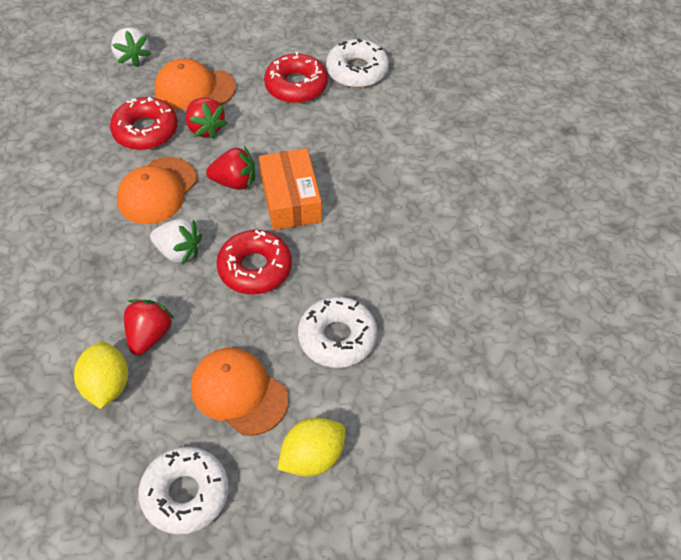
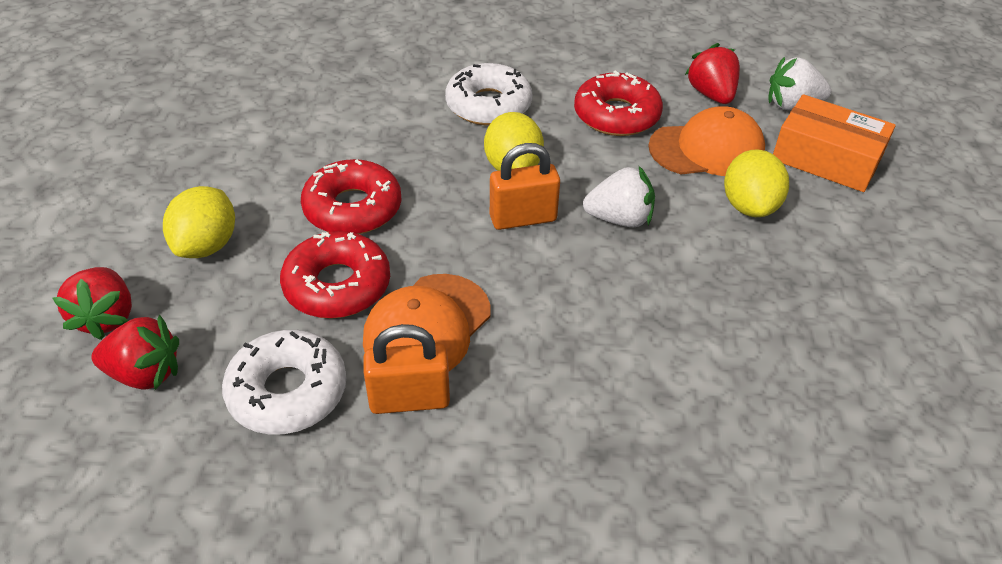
orange cap: 3 -> 2
orange padlock: 0 -> 2
white donut: 3 -> 2
yellow lemon: 2 -> 3

